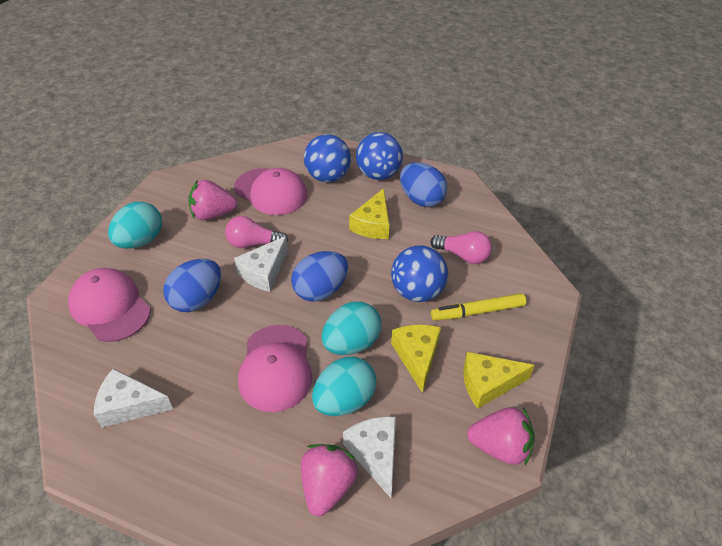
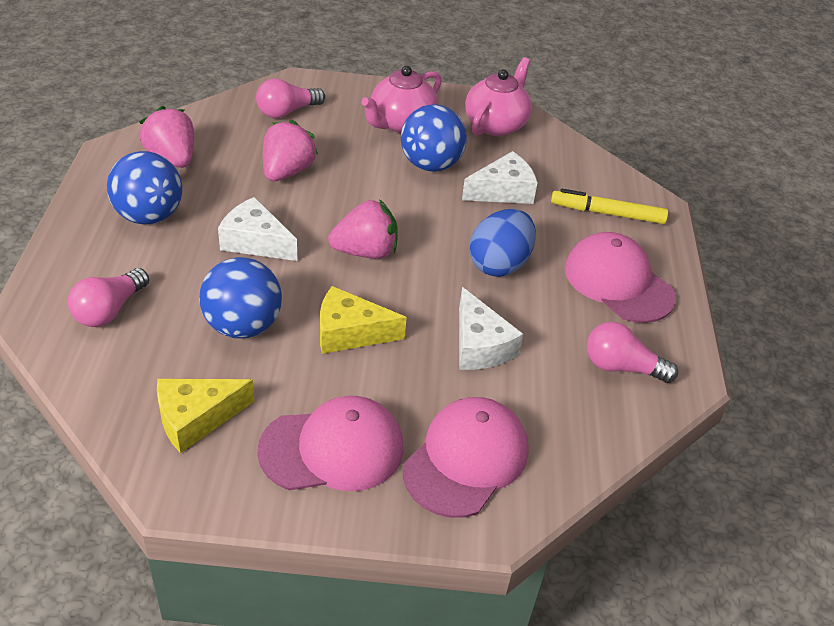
blue egg: 3 -> 1
pink light bulb: 2 -> 3
pink teapot: 0 -> 2
turquoise egg: 3 -> 0
yellow cheese: 3 -> 2

